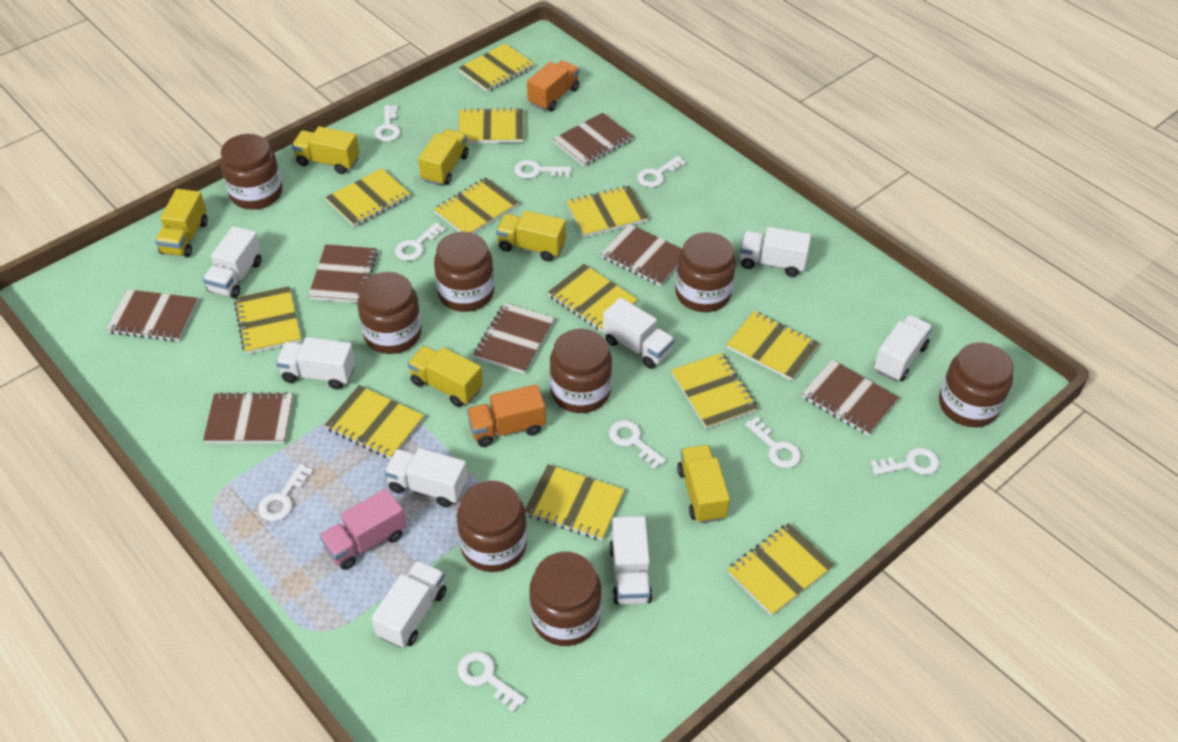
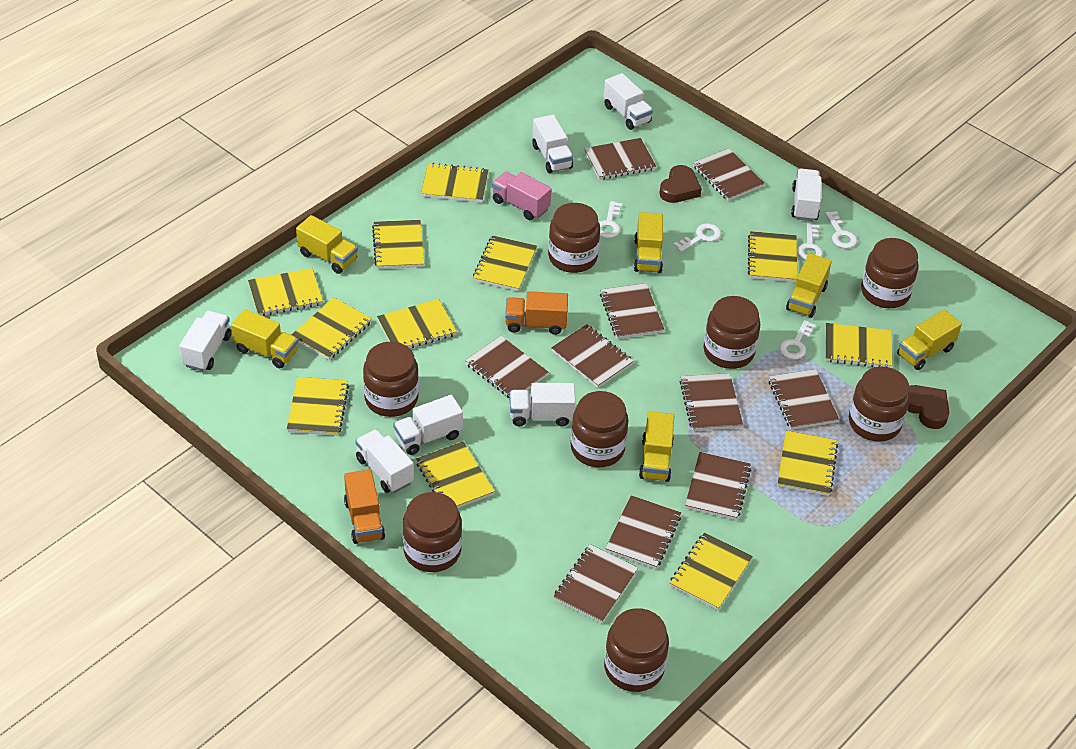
brown heart: 0 -> 2
brown notebook: 7 -> 10
white key: 9 -> 5
white truck: 8 -> 7

